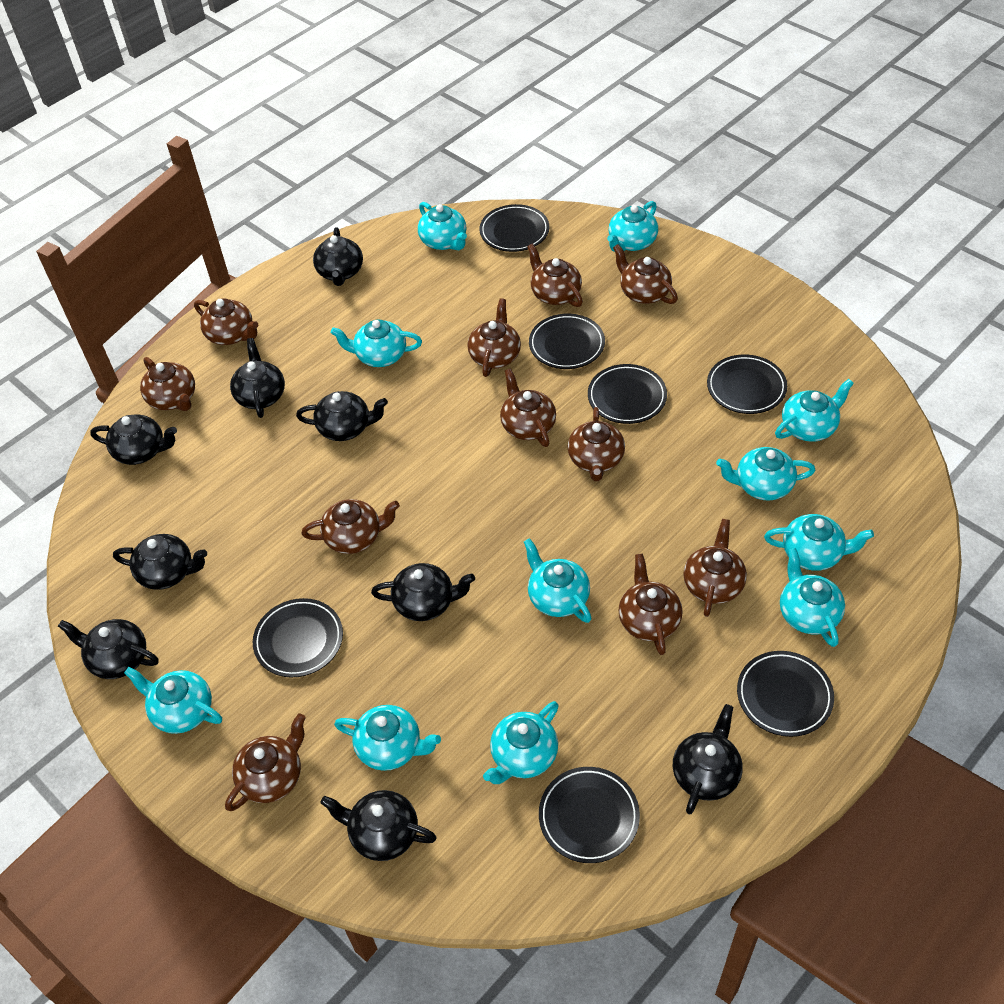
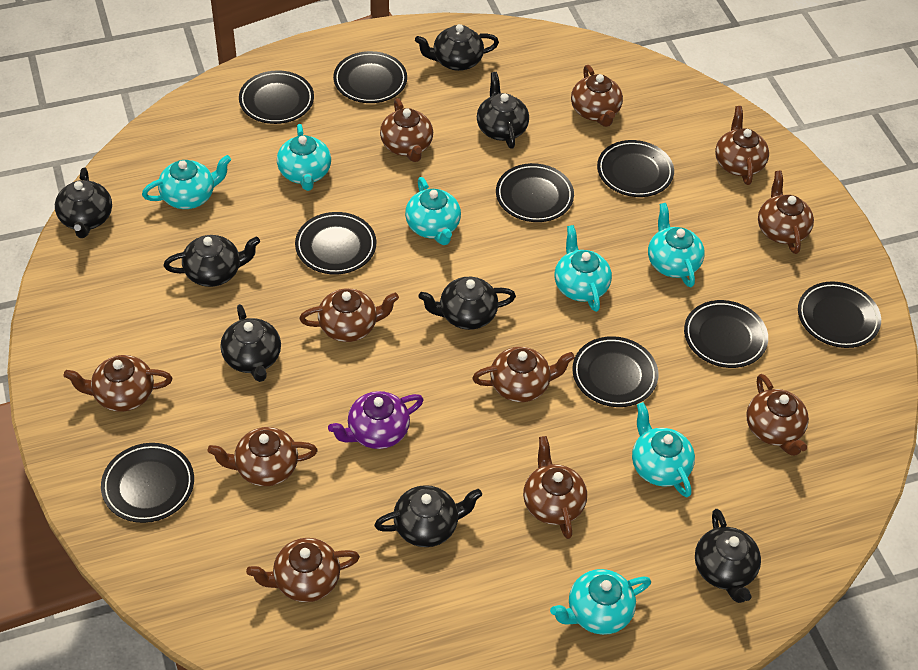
black plate: 7 -> 9
black teapot: 9 -> 8
purple teapot: 0 -> 1
turquoise teapot: 11 -> 7

